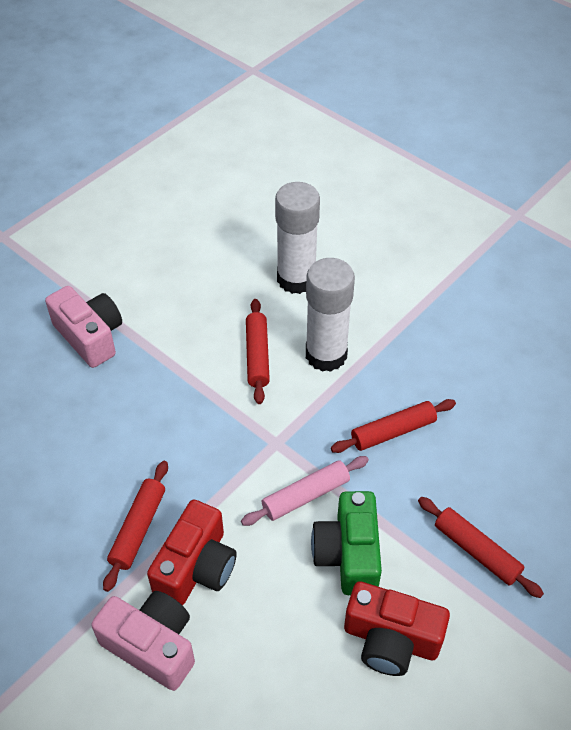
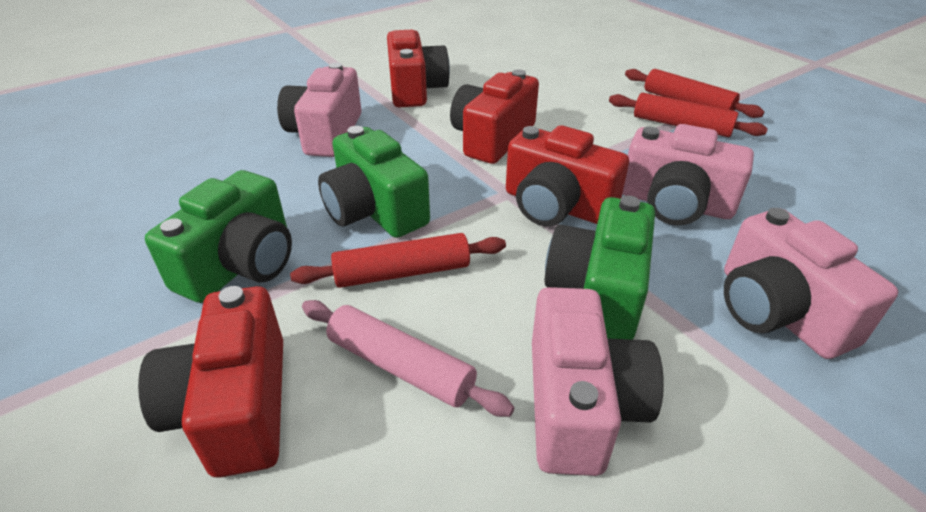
green camera: 1 -> 3
pink camera: 2 -> 4
red camera: 2 -> 4
red rolling pin: 4 -> 3
white glue stick: 2 -> 0

